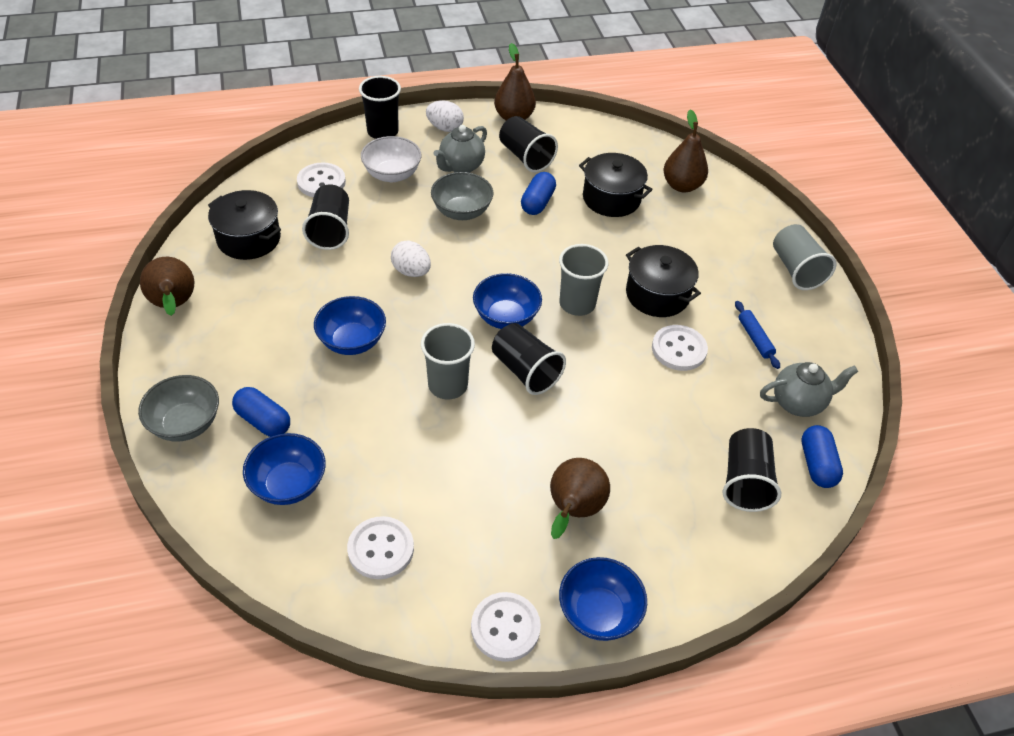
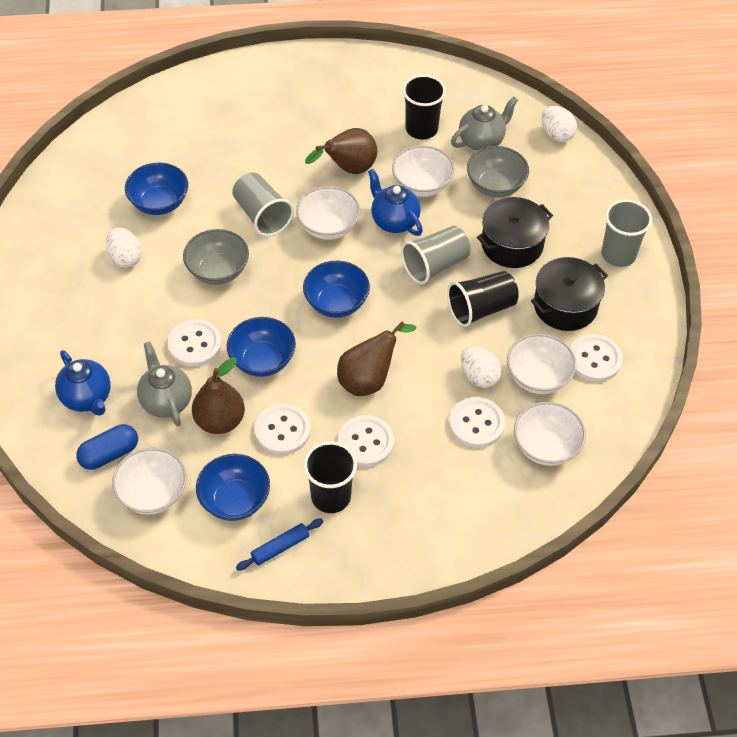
black cup: 5 -> 3
black pot: 3 -> 2
blue capsule: 3 -> 1
blue teapot: 0 -> 2
brown pear: 4 -> 3
white bowl: 1 -> 5
white button: 4 -> 5
white egg: 2 -> 3

